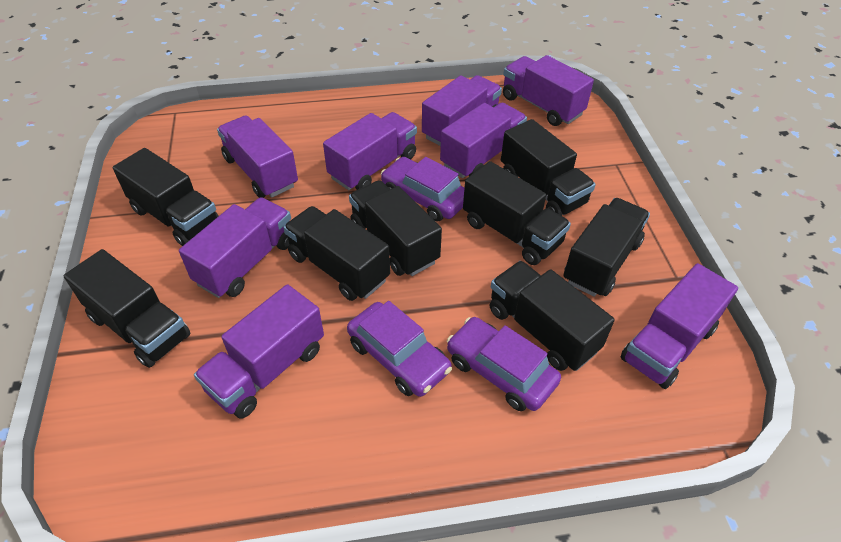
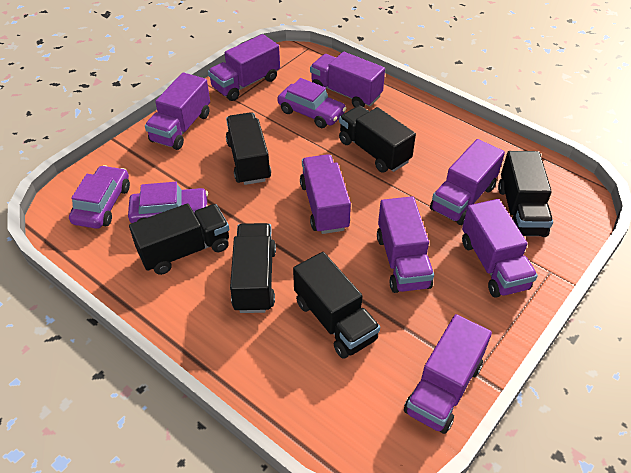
black truck: 8 -> 6

